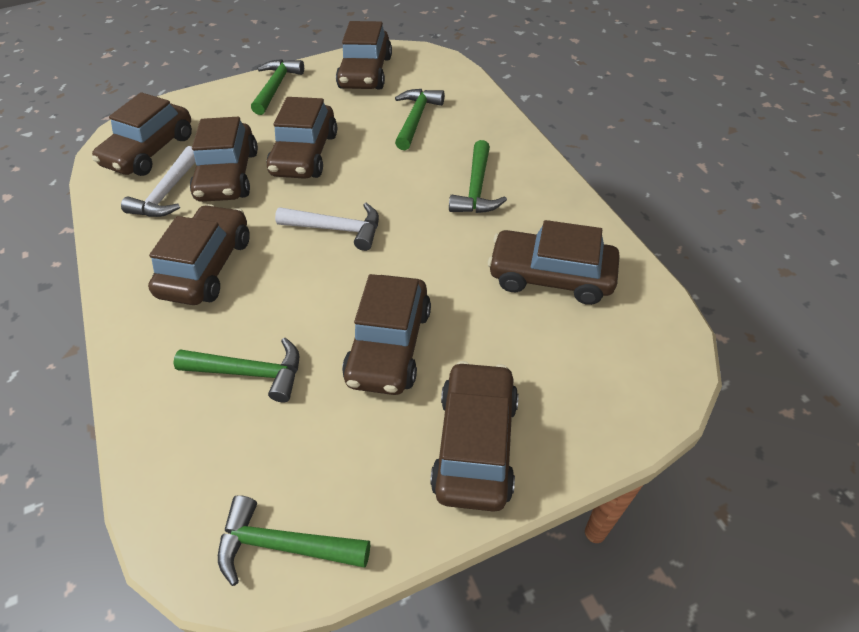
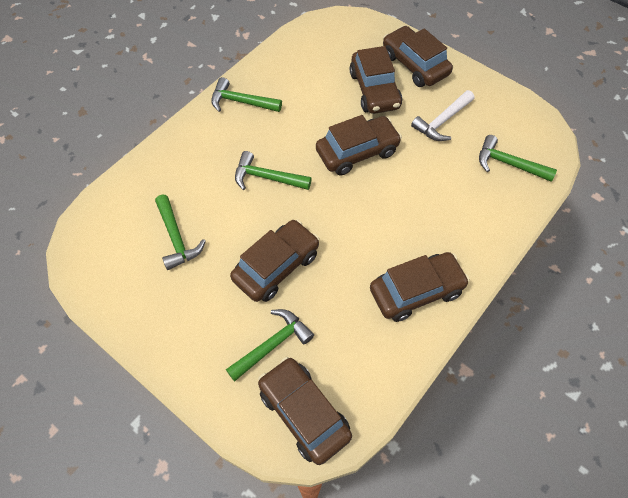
brown car: 8 -> 6
white hammer: 2 -> 1

